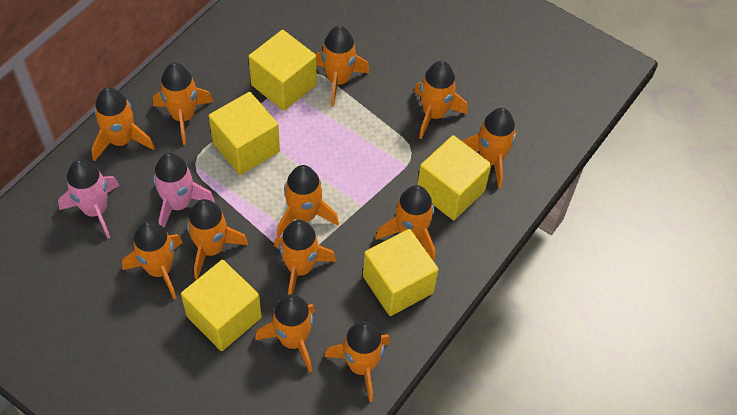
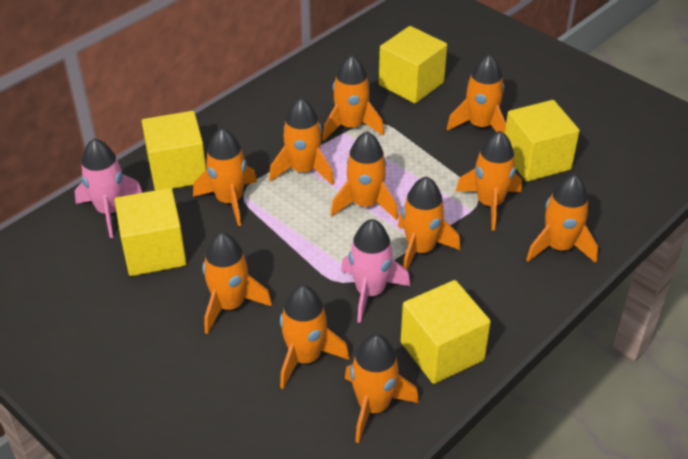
orange rocket: 12 -> 11

